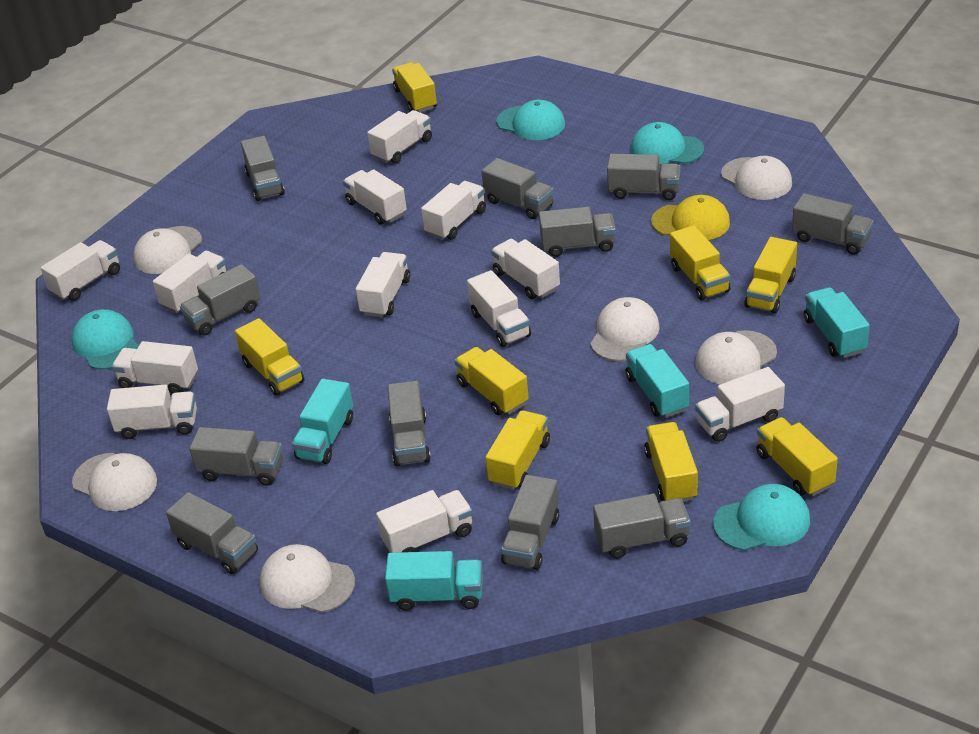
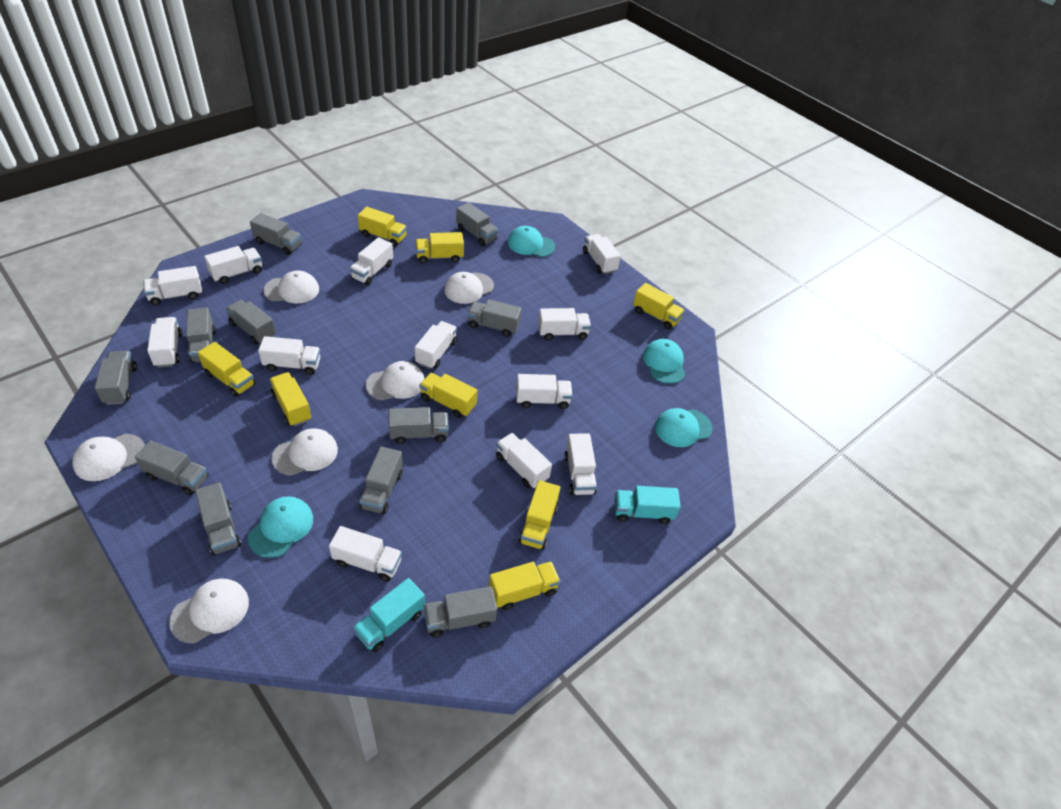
turquoise truck: 4 -> 2
yellow cap: 1 -> 0

